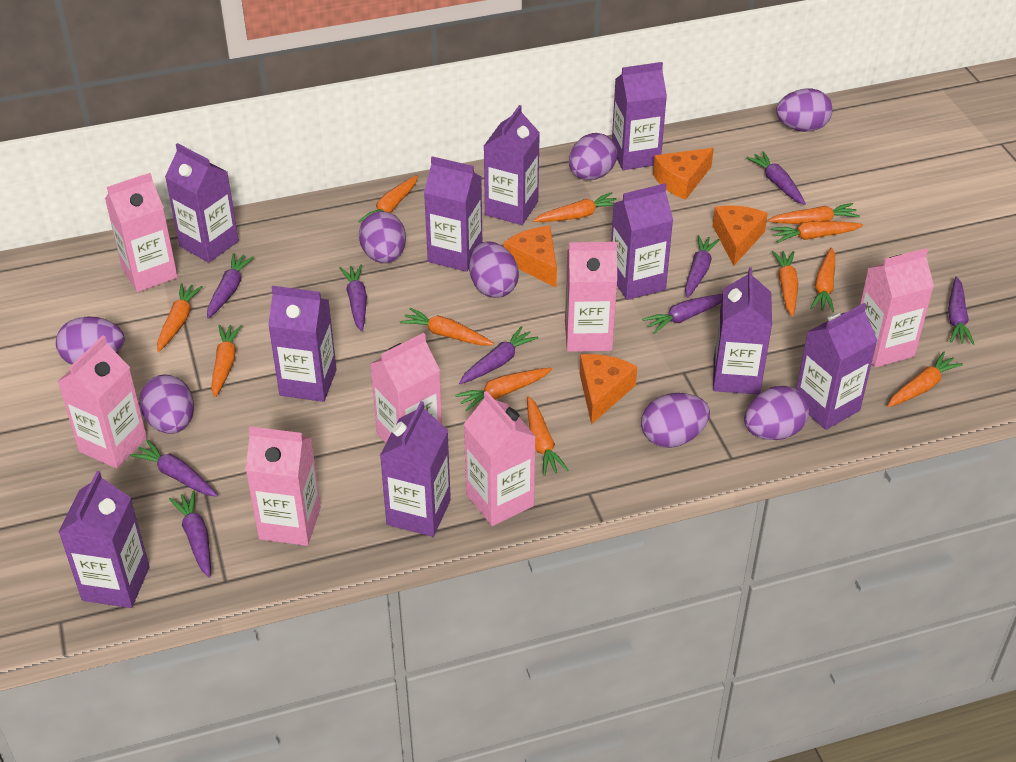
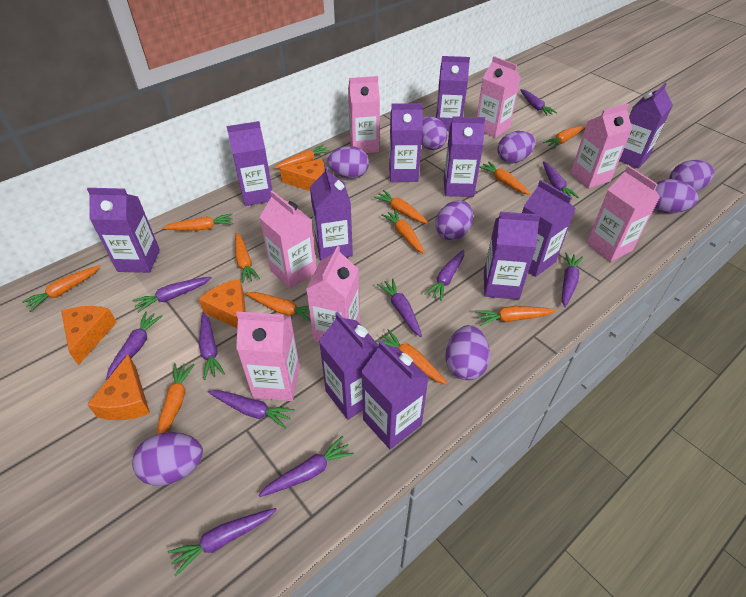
purple carrot: 9 -> 11
purple carton: 10 -> 11

